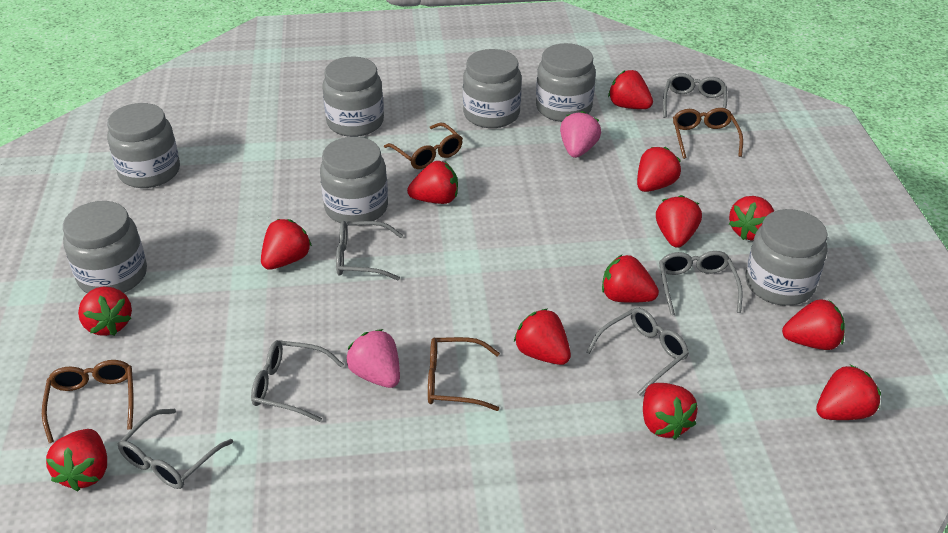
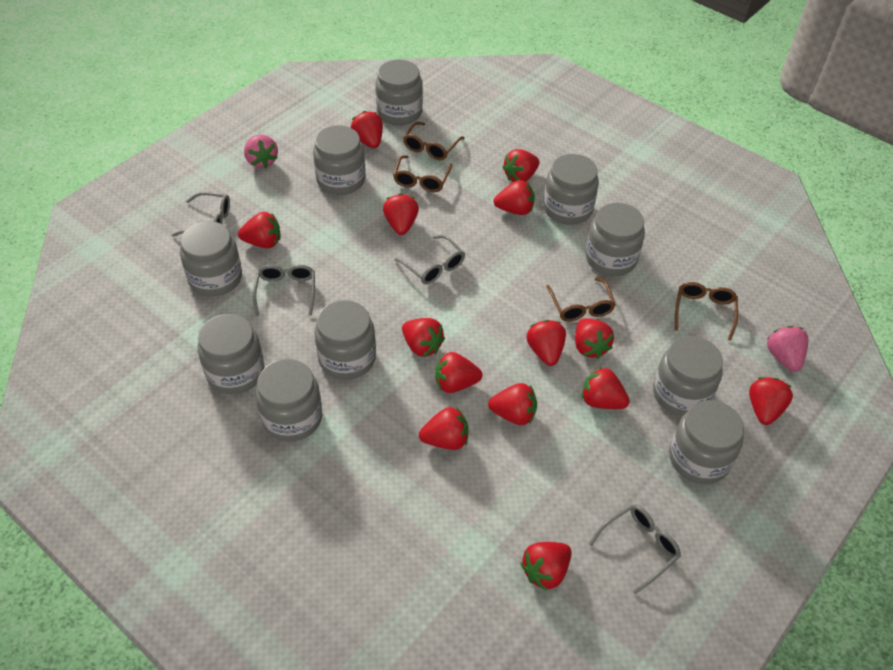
grey glasses: 6 -> 4
grey jar: 7 -> 10
red strawberry: 13 -> 14

